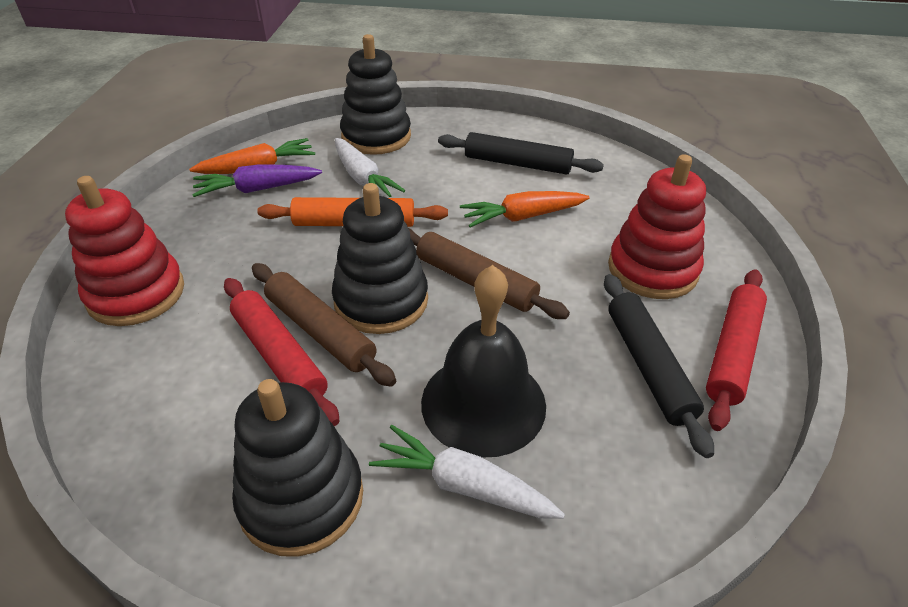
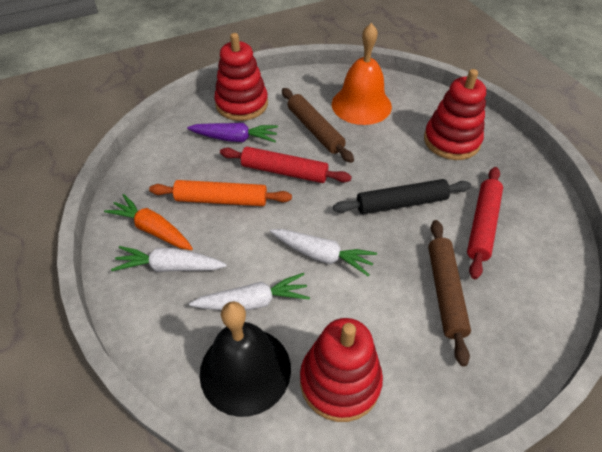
black rolling pin: 2 -> 1
black stacking toy: 3 -> 0
orange bell: 0 -> 1
orange carrot: 2 -> 1
red stacking toy: 2 -> 3
white carrot: 2 -> 3

